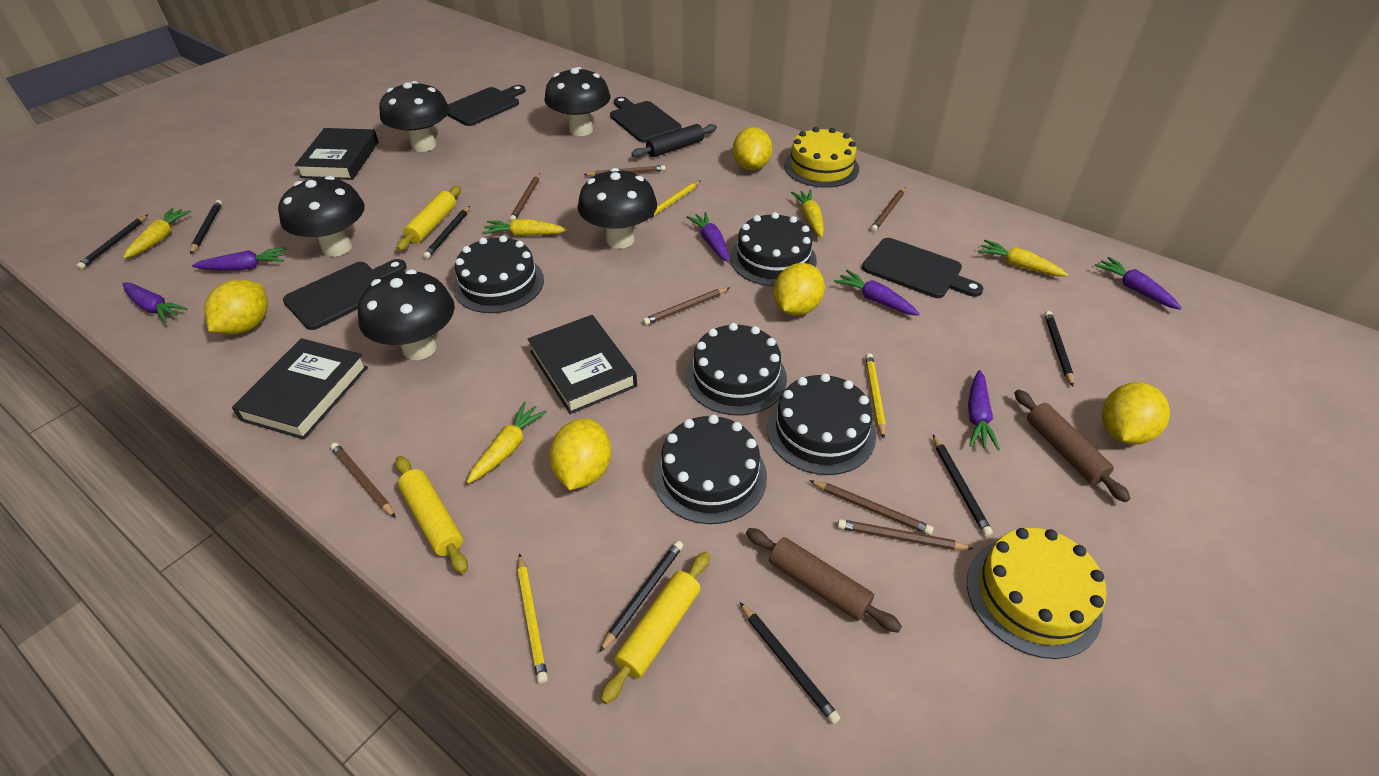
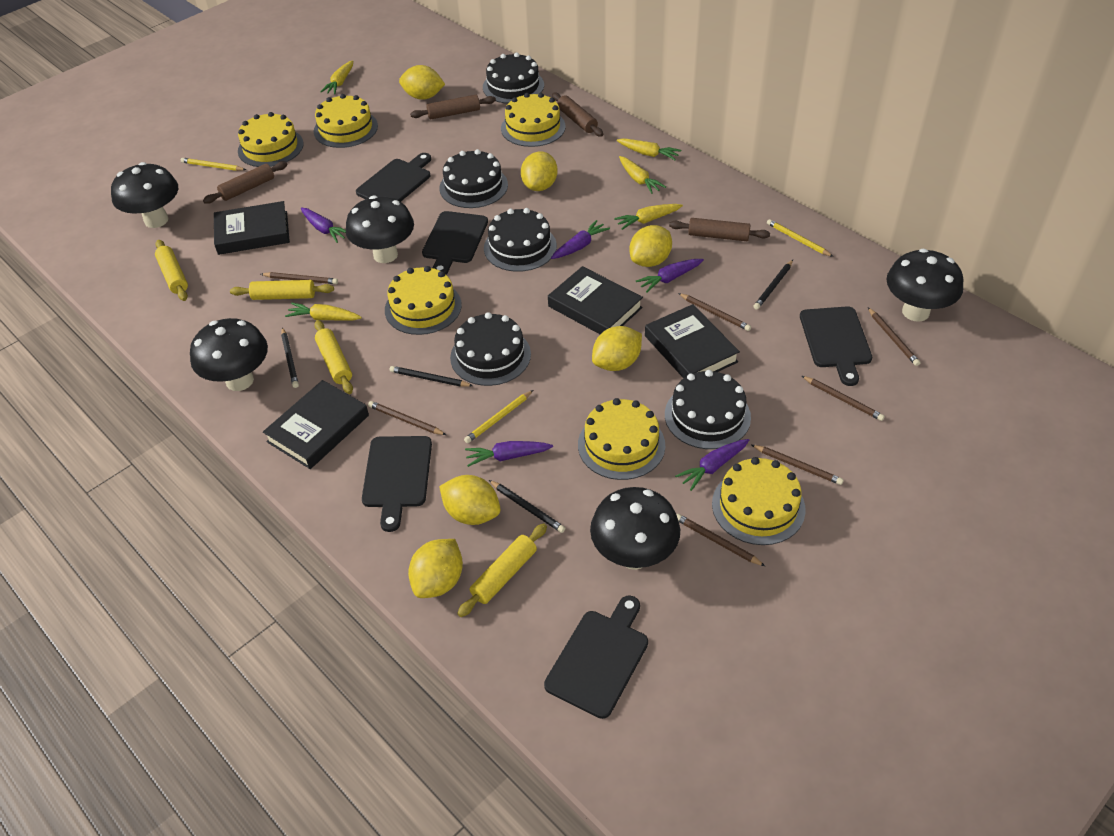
black book: 3 -> 4
black cutting board: 4 -> 5
black pencil: 7 -> 4
black rolling pin: 1 -> 0
brown rolling pin: 2 -> 4
purple carrot: 6 -> 5
yellow cake: 2 -> 6
yellow lemon: 5 -> 6
yellow rolling pin: 3 -> 4

